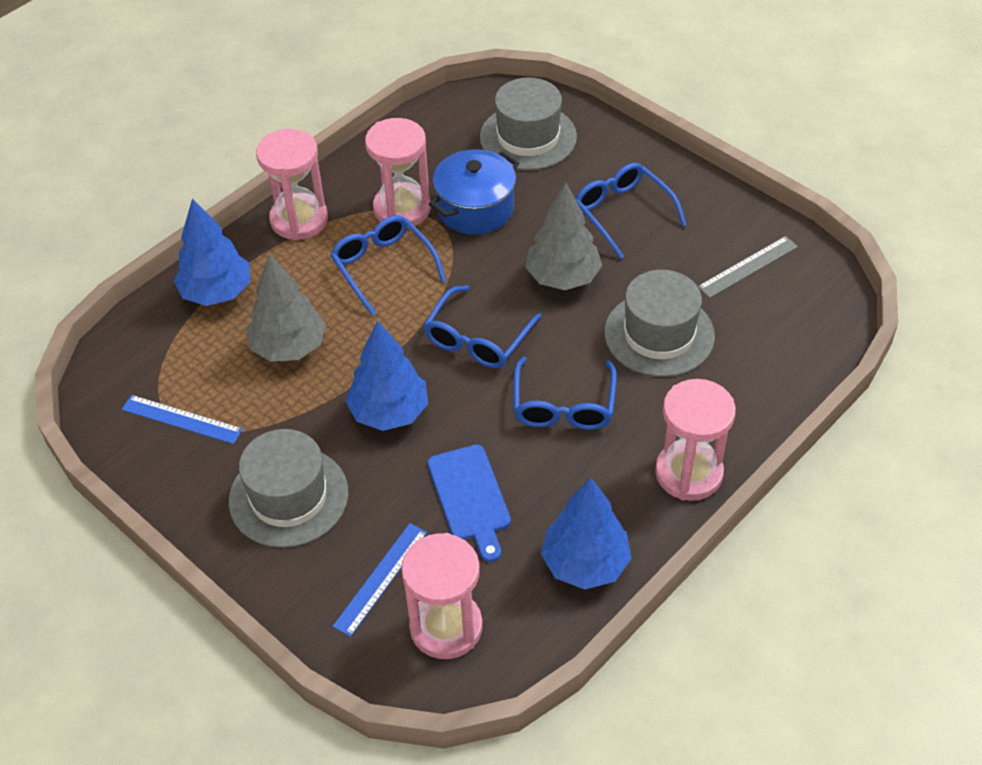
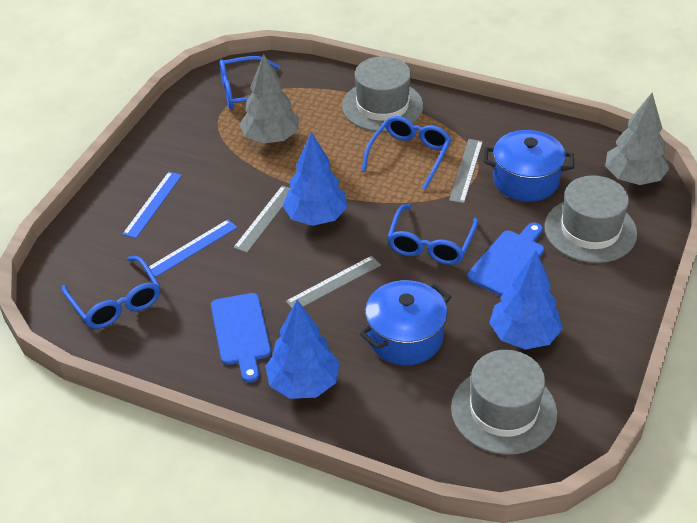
blue cutting board: 1 -> 2
blue pot: 1 -> 2
grey ruler: 1 -> 3
pink hourglass: 4 -> 0

